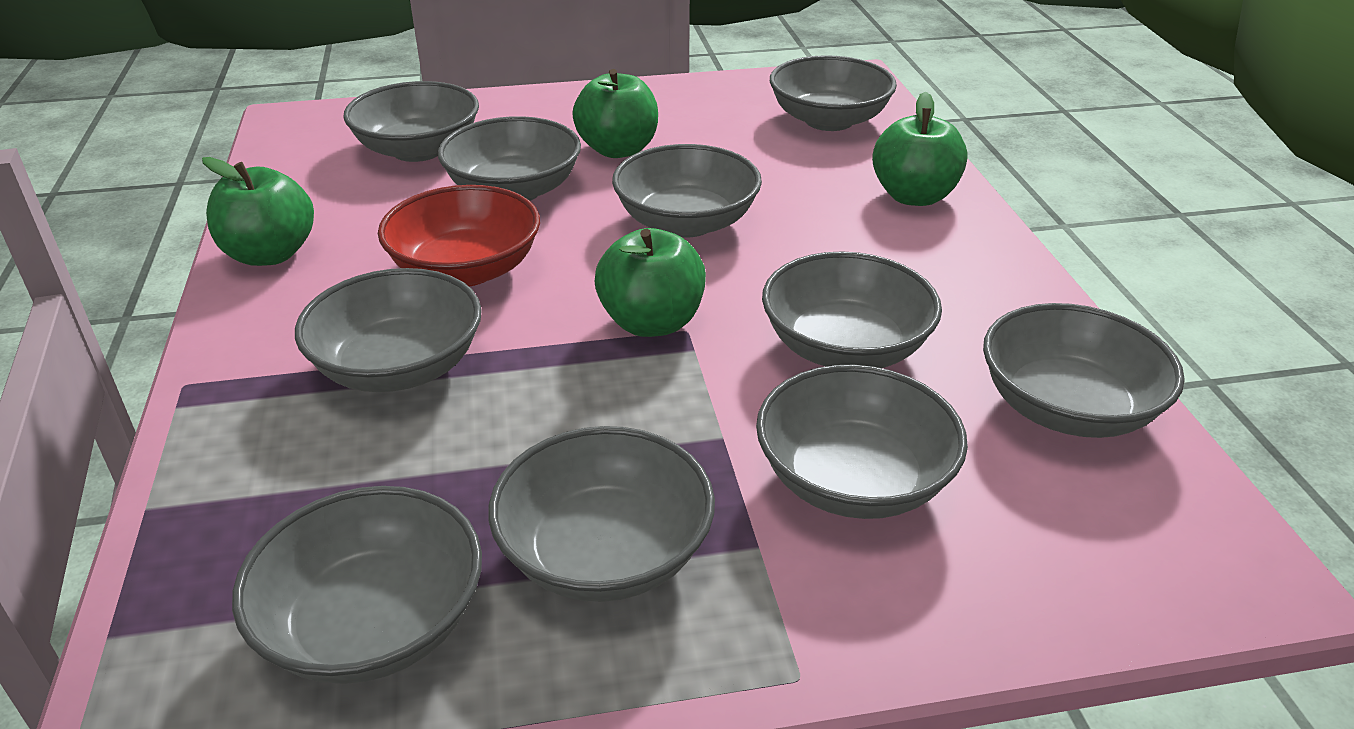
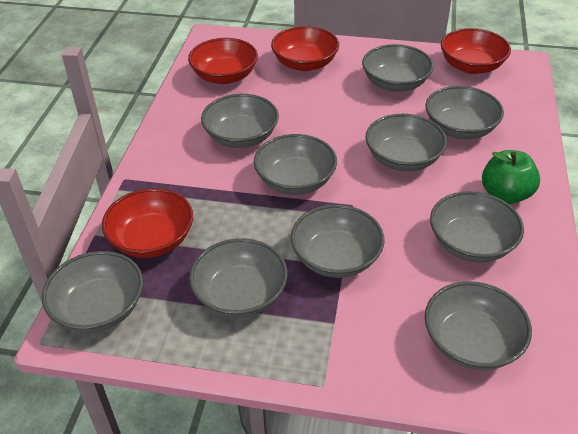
green apple: 4 -> 1
red bowl: 1 -> 4

